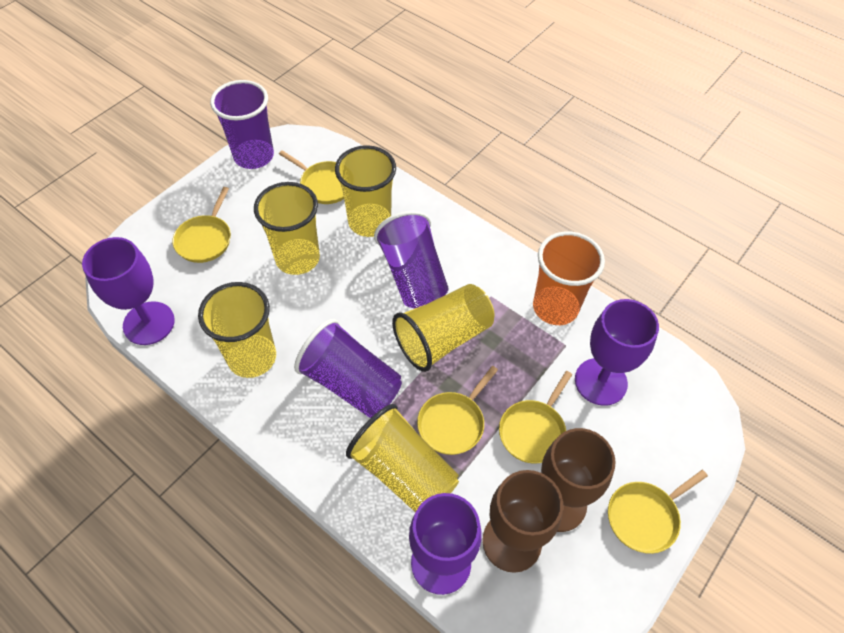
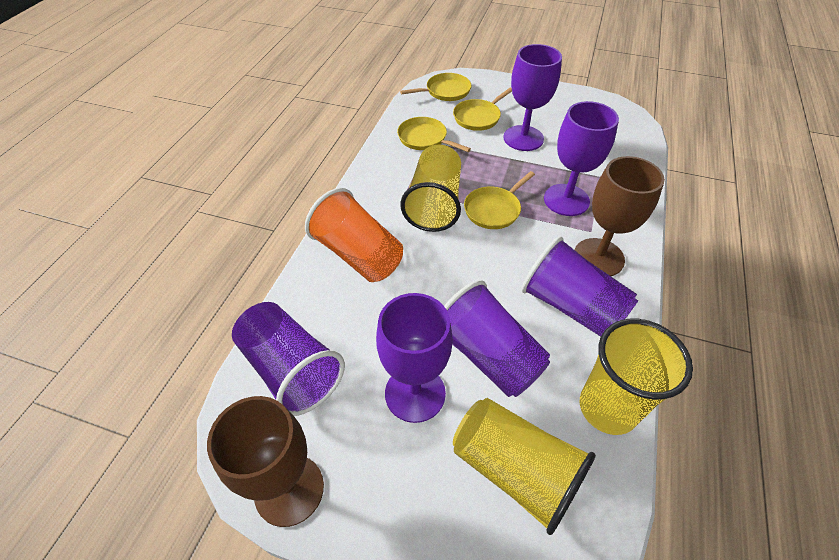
yellow cup: 5 -> 3
yellow pan: 5 -> 4

